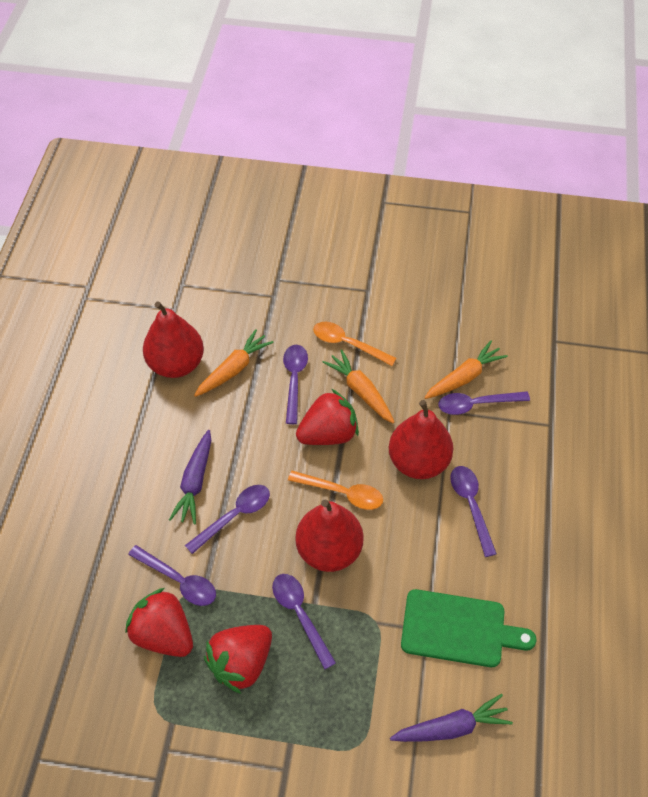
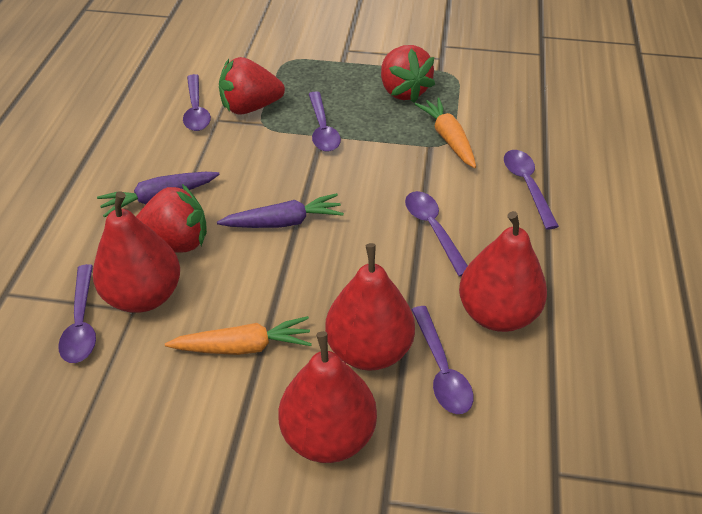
green cutting board: 1 -> 0
orange carrot: 3 -> 2
orange spoon: 2 -> 0
red pear: 3 -> 4

